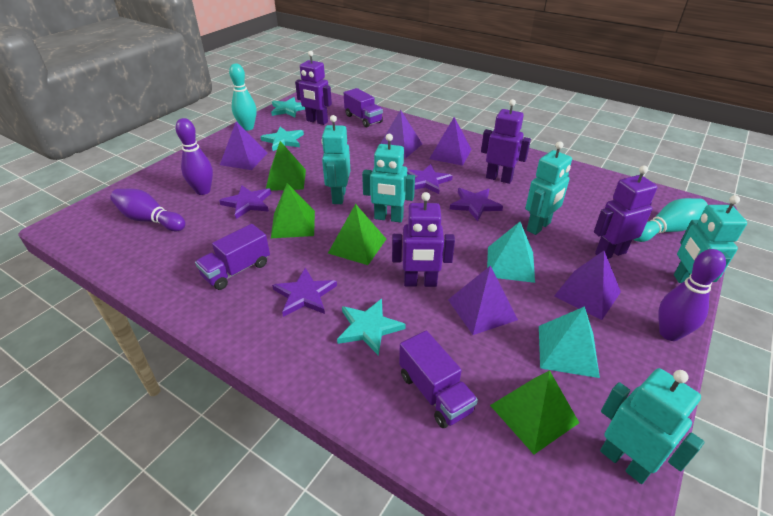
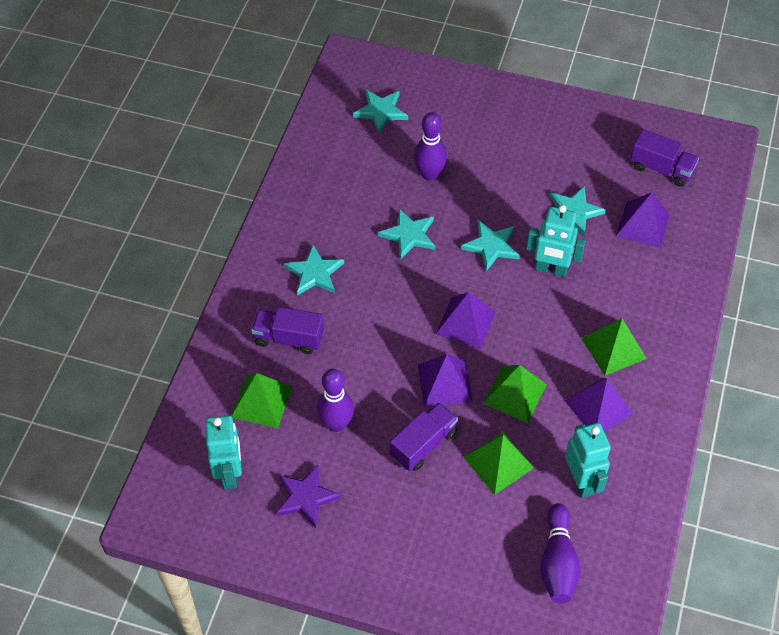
purple pyramid: 5 -> 4
purple robot: 4 -> 0
purple star: 4 -> 1
turquoise bowling pin: 2 -> 0
turquoise pyramid: 2 -> 0
turquoise robot: 5 -> 3
turquoise star: 3 -> 5

